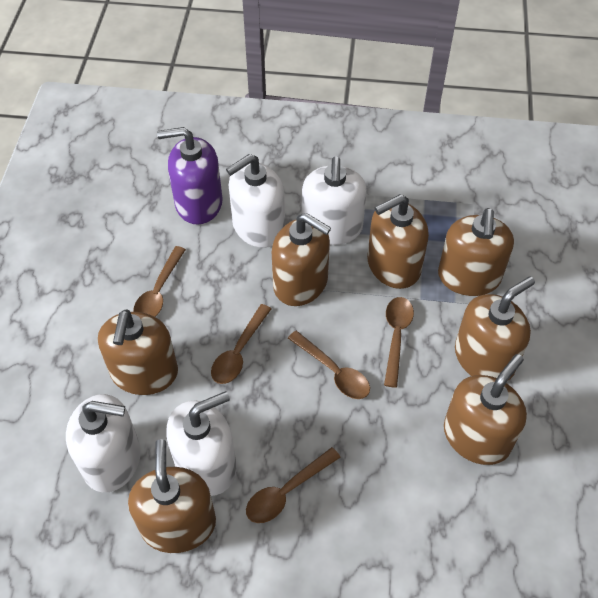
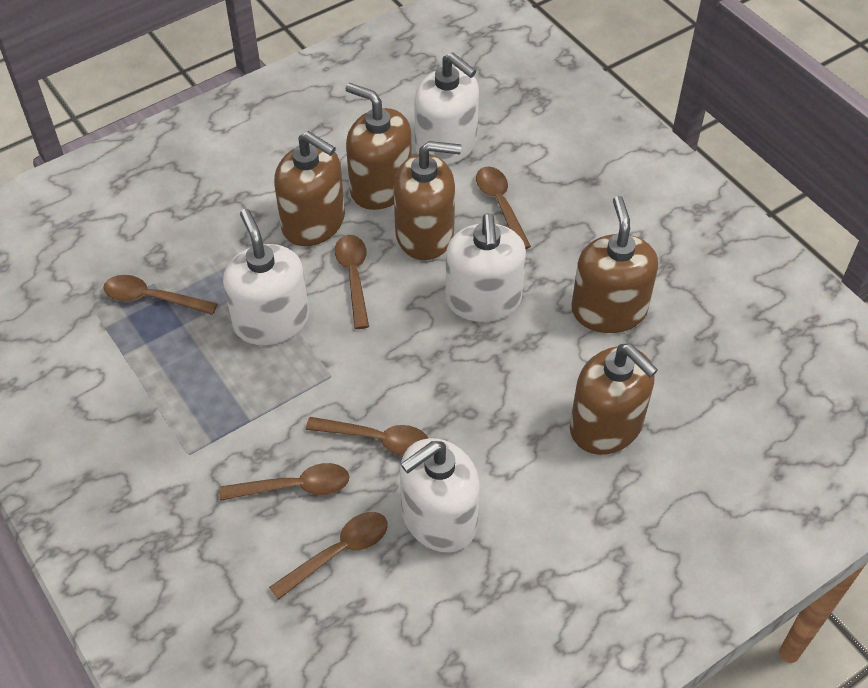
brown soap dispenser: 7 -> 5
brown spoon: 5 -> 6
purple soap dispenser: 1 -> 0

